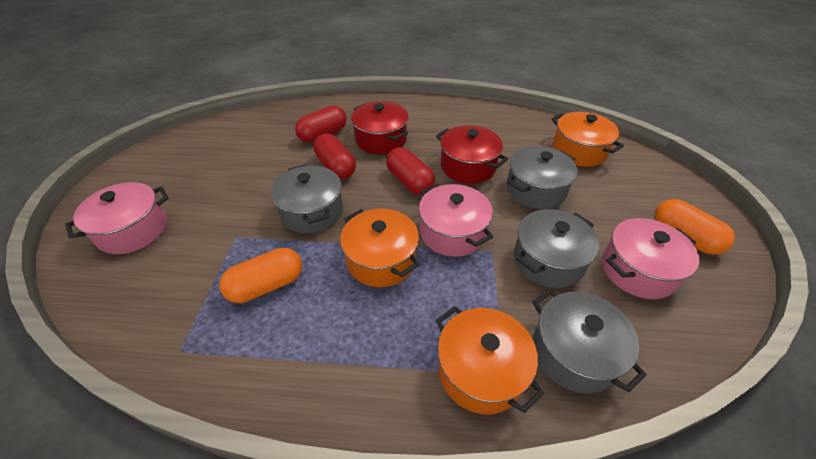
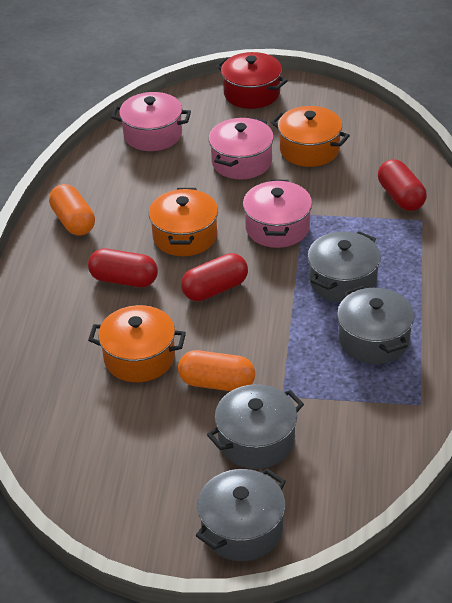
red pot: 2 -> 1

